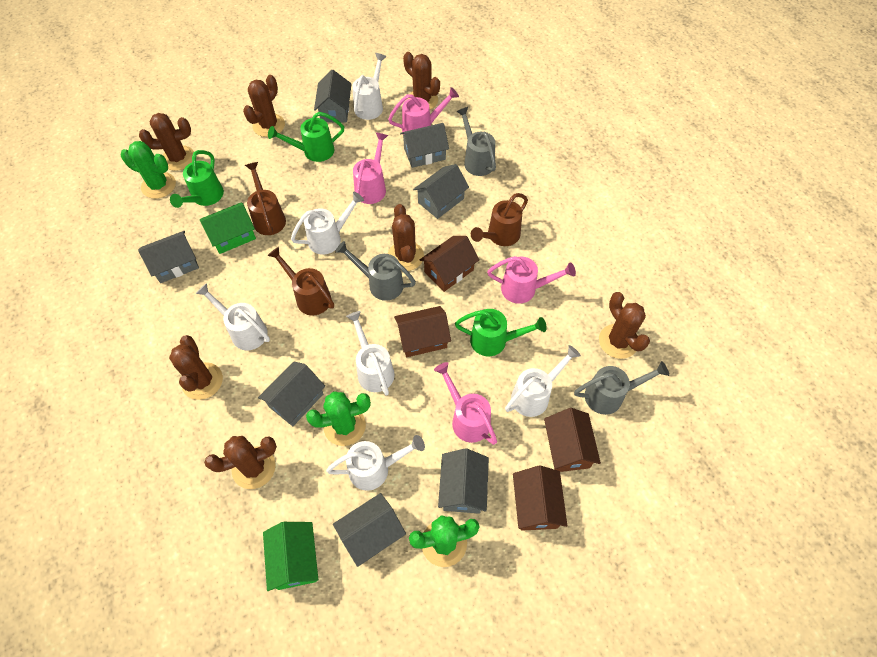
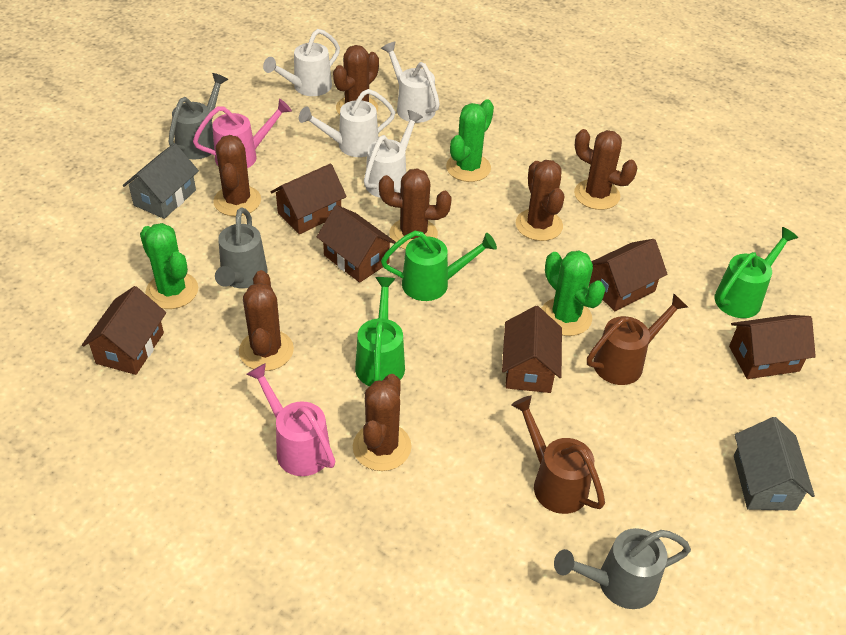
brown house: 4 -> 6
brown watering can: 3 -> 2
green house: 2 -> 0
grey house: 7 -> 2
pink watering can: 4 -> 2
white watering can: 6 -> 4

